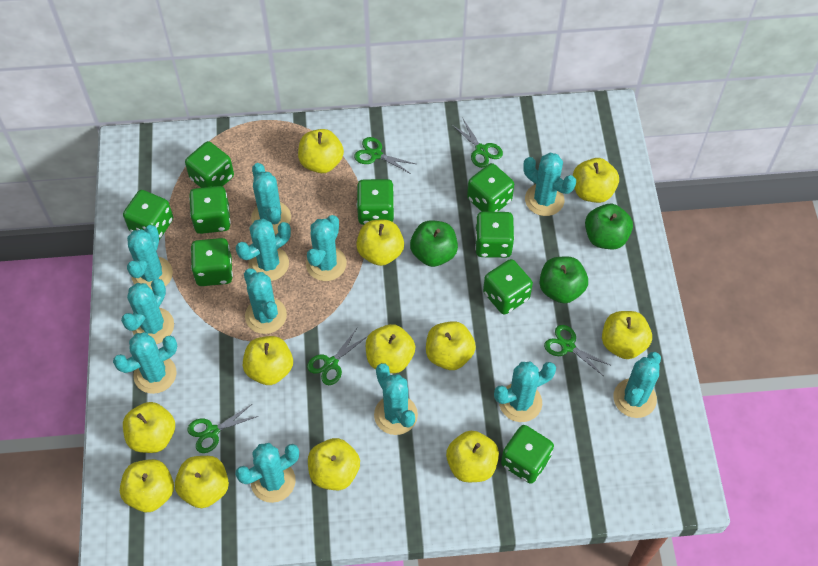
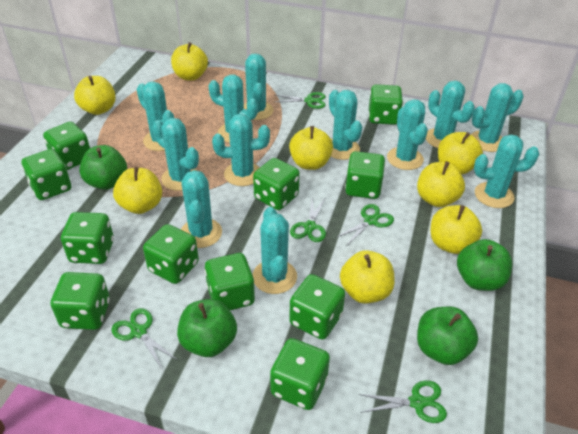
green apple: 3 -> 4
green dice: 9 -> 11
yellow apple: 12 -> 8

